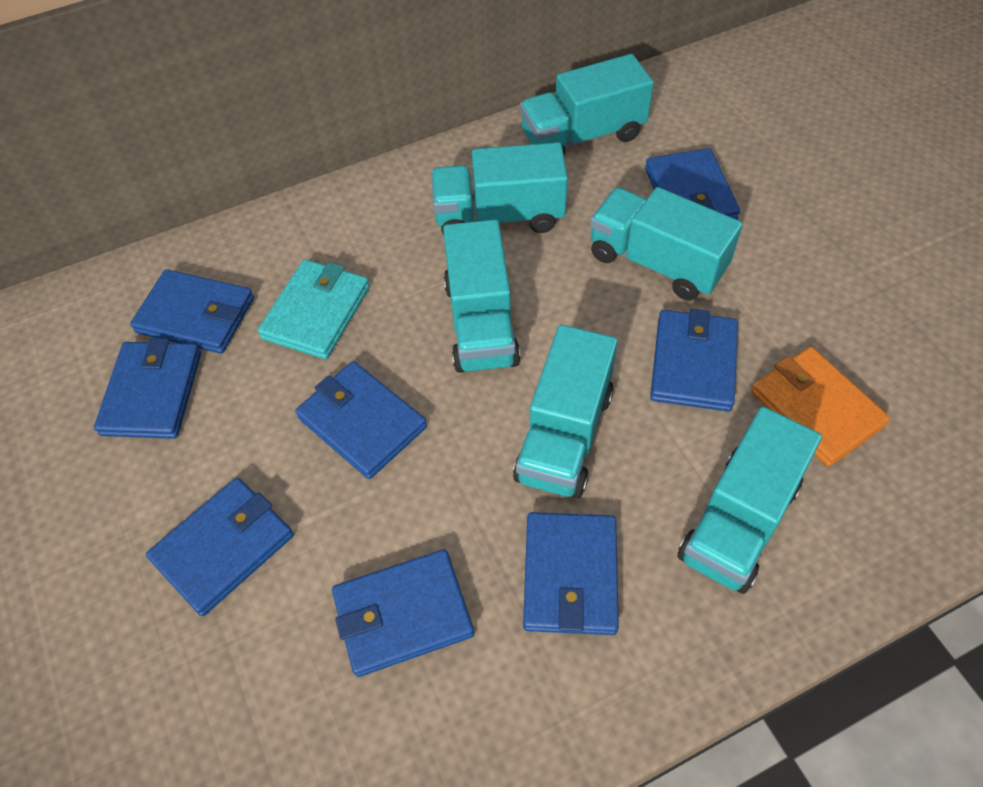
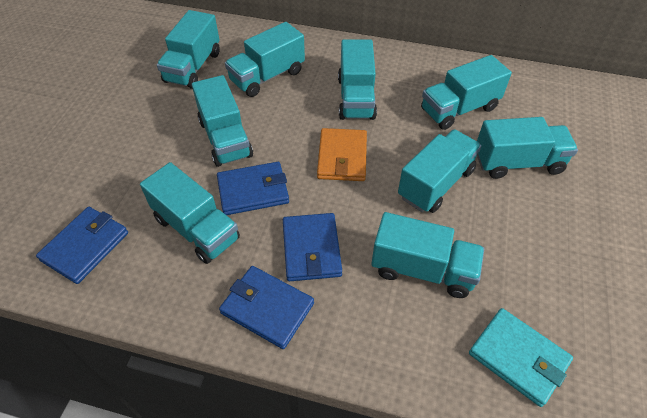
blue wallet: 8 -> 4
turquoise truck: 6 -> 9

